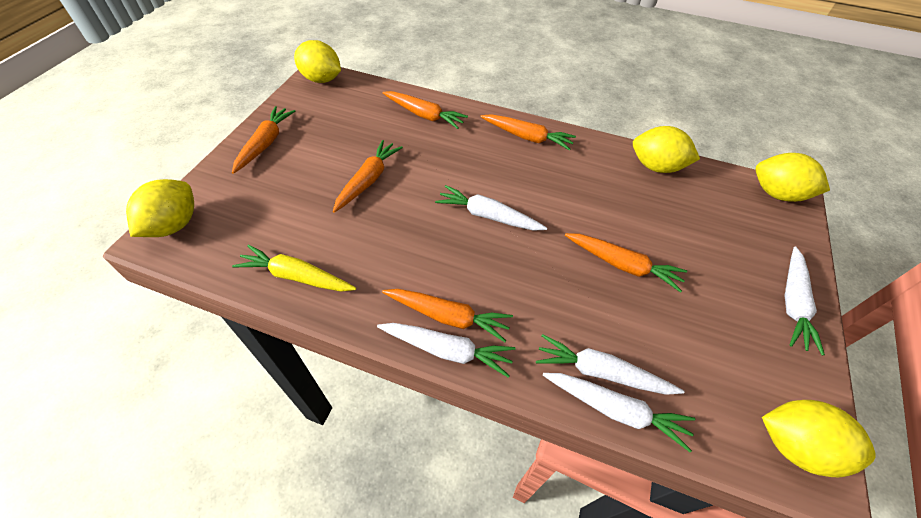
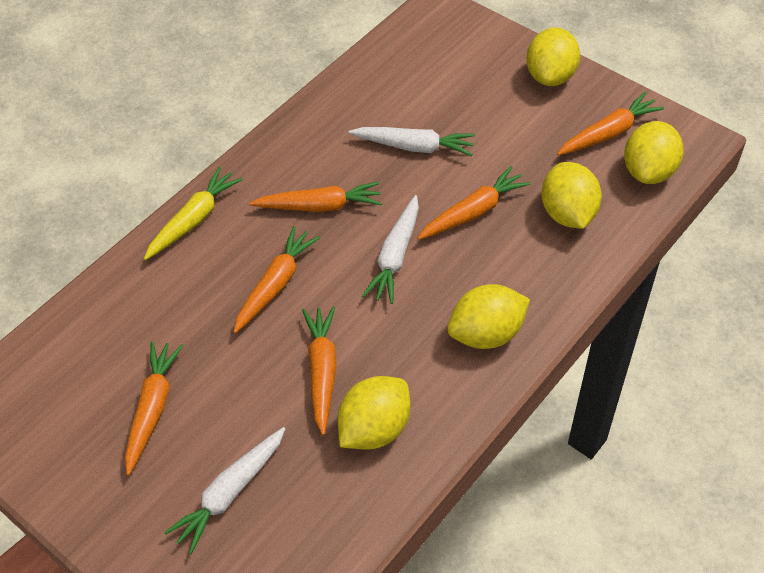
white carrot: 5 -> 3

